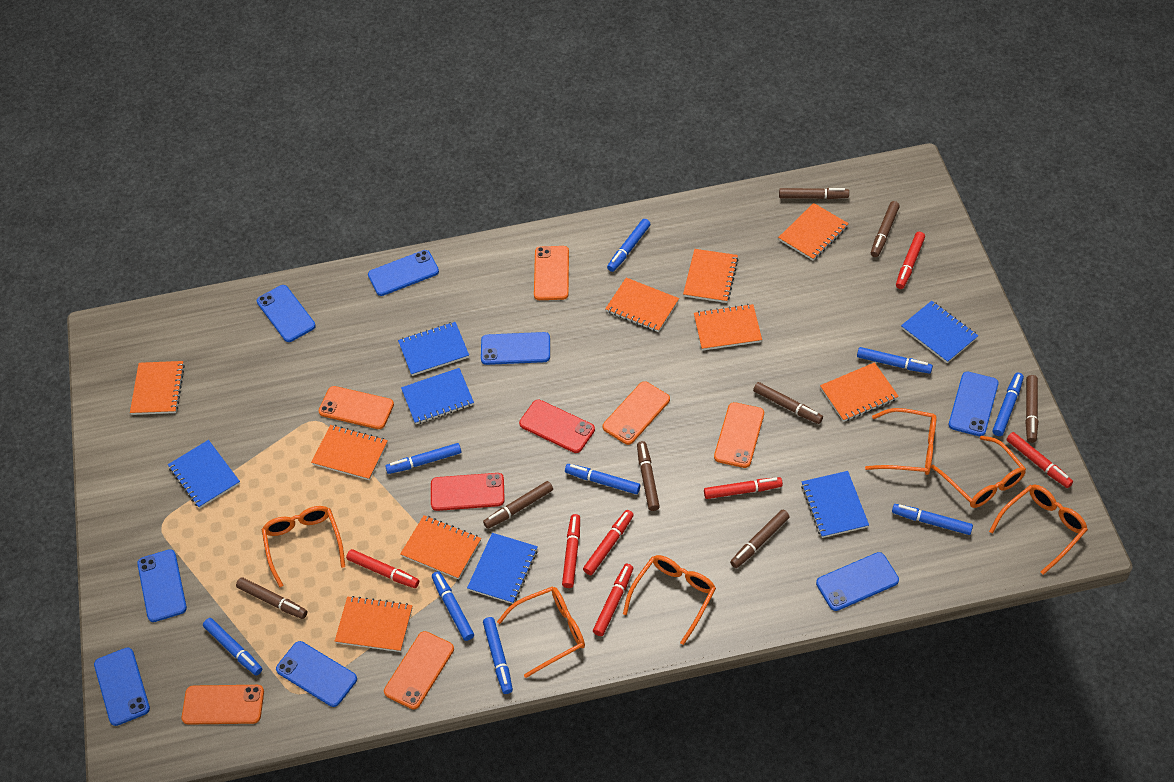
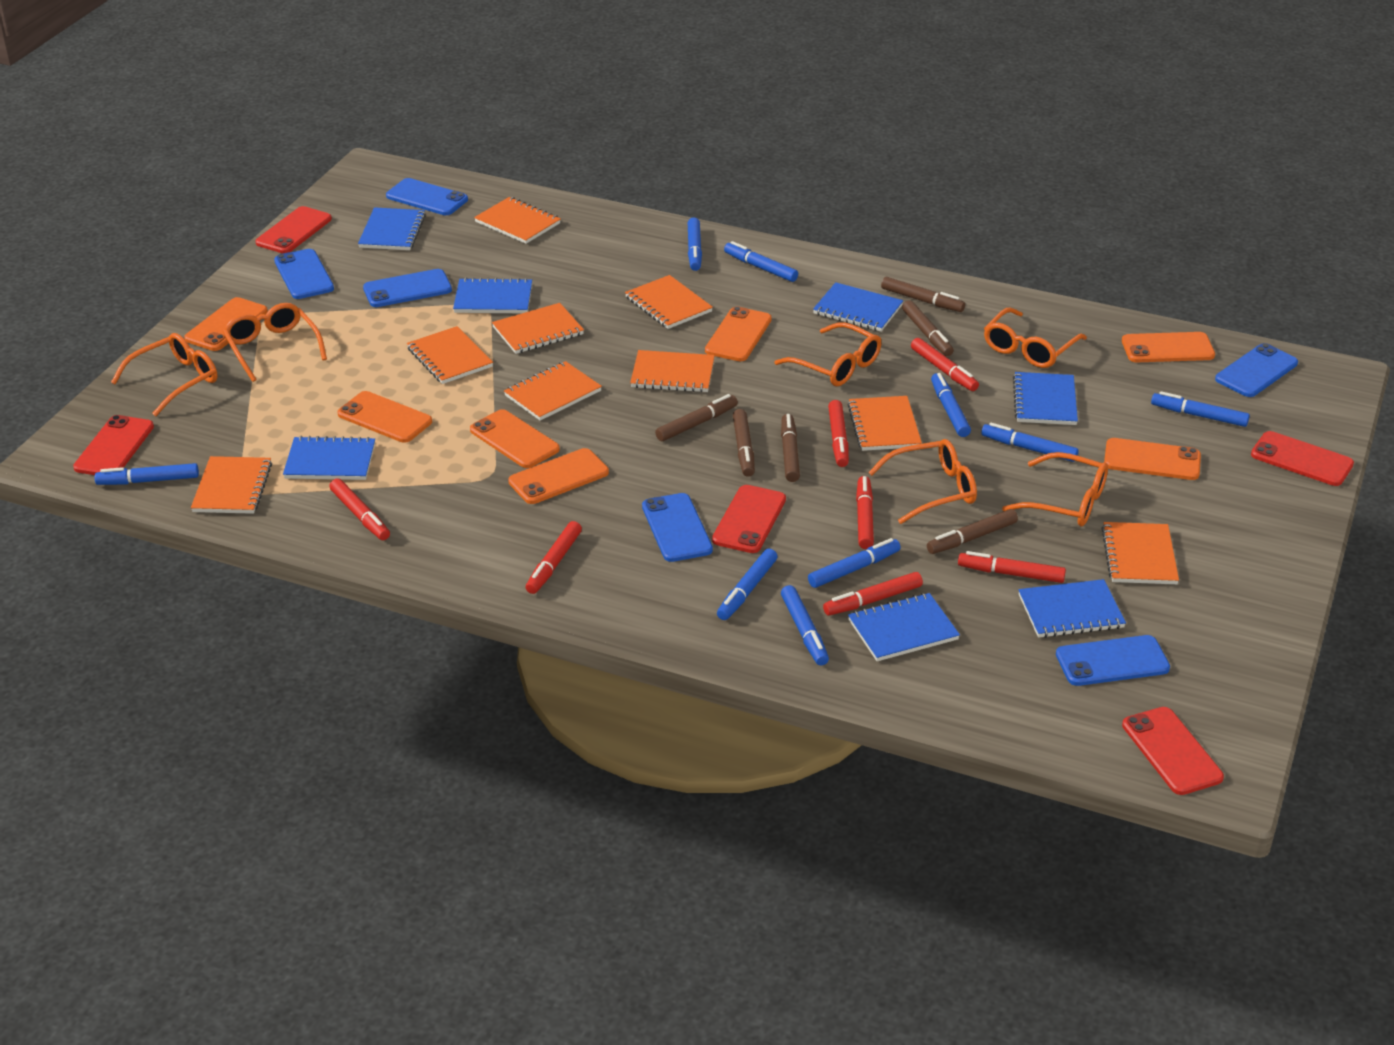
blue notebook: 6 -> 7
blue phone: 8 -> 6
brown marker: 8 -> 6
orange phone: 6 -> 7
red phone: 2 -> 5

